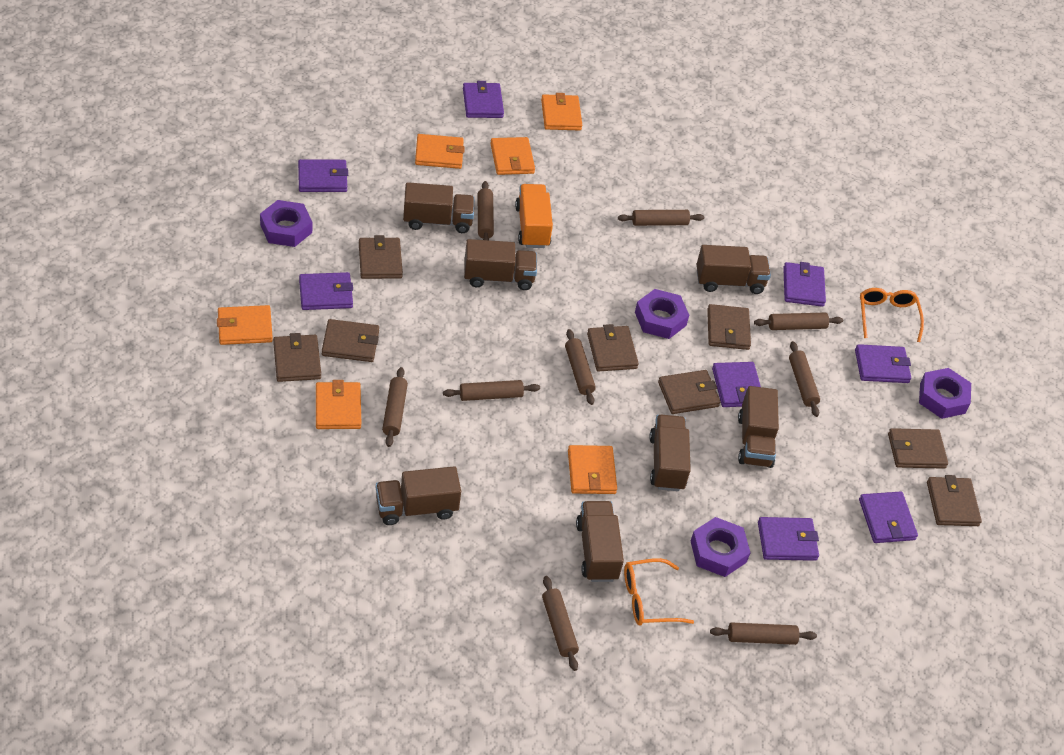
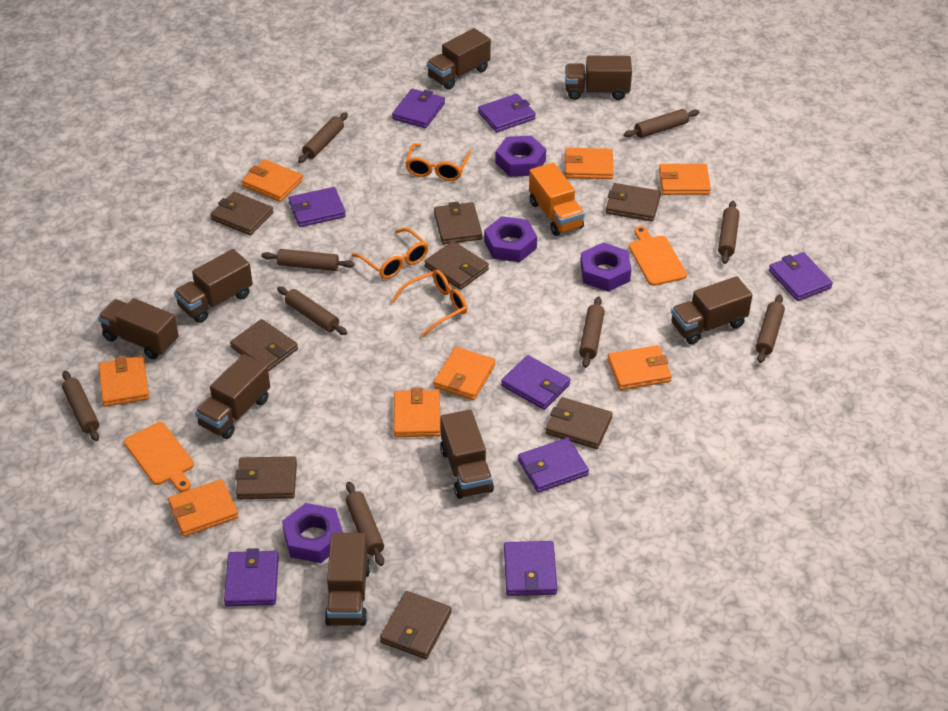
brown truck: 7 -> 8
orange cutting board: 0 -> 2
orange glasses: 2 -> 3
orange wallet: 6 -> 8

